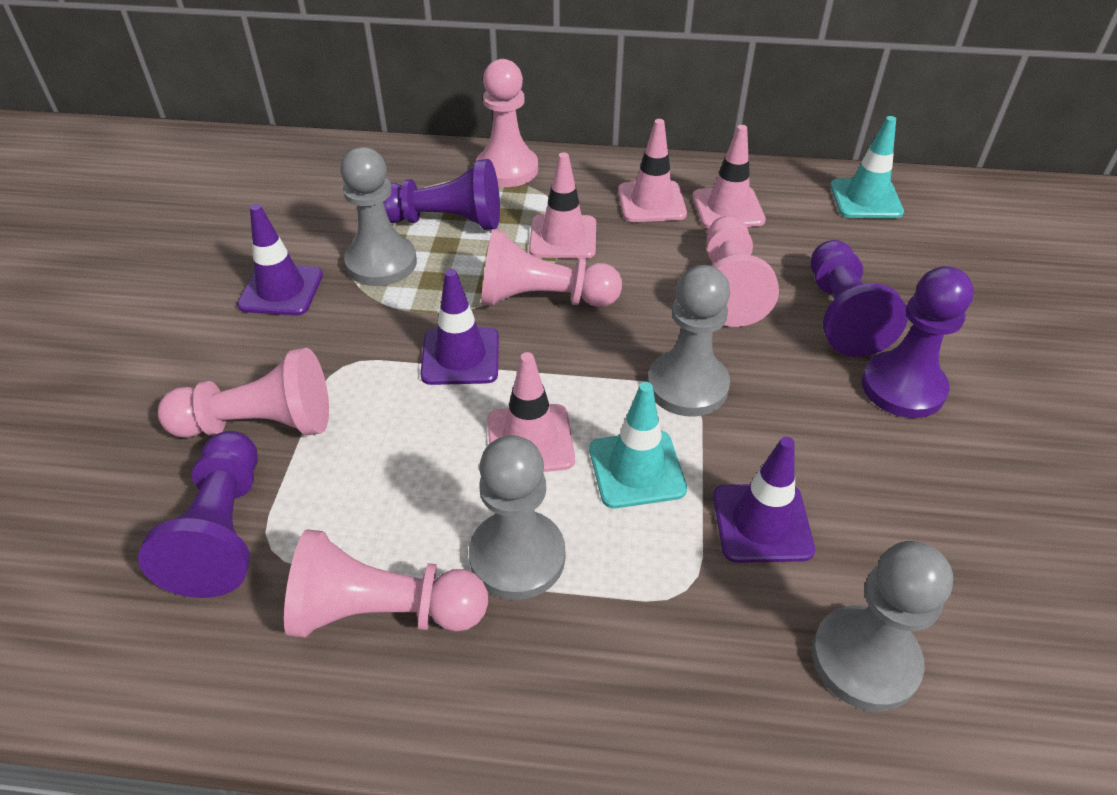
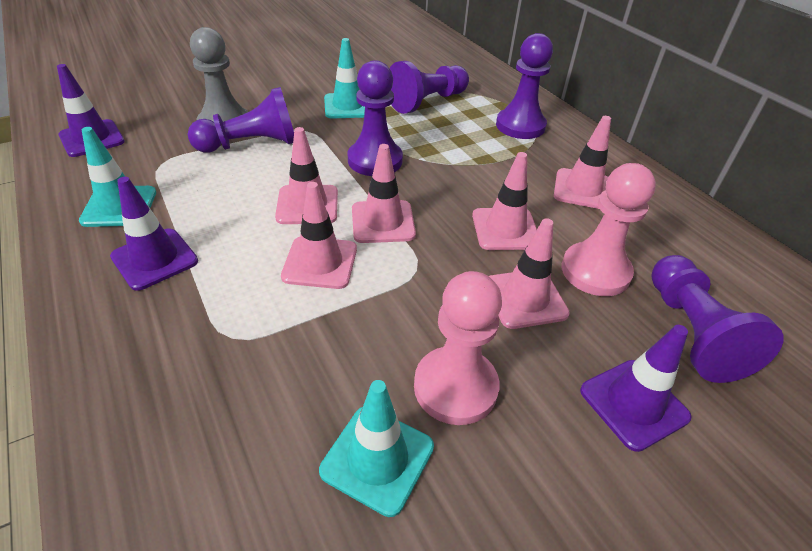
grey pawn: 4 -> 1
pink pawn: 5 -> 2
pink traffic cone: 4 -> 6
purple pawn: 4 -> 5
turquoise traffic cone: 2 -> 3

